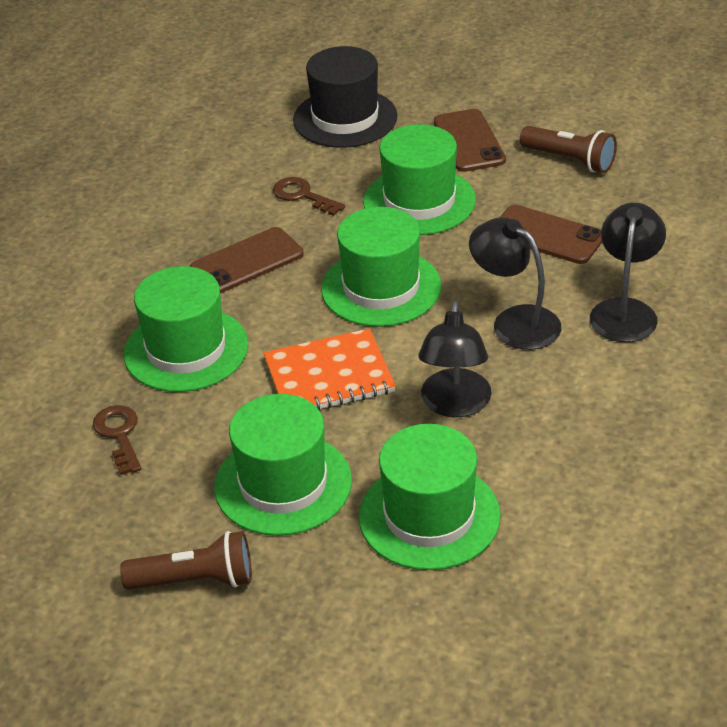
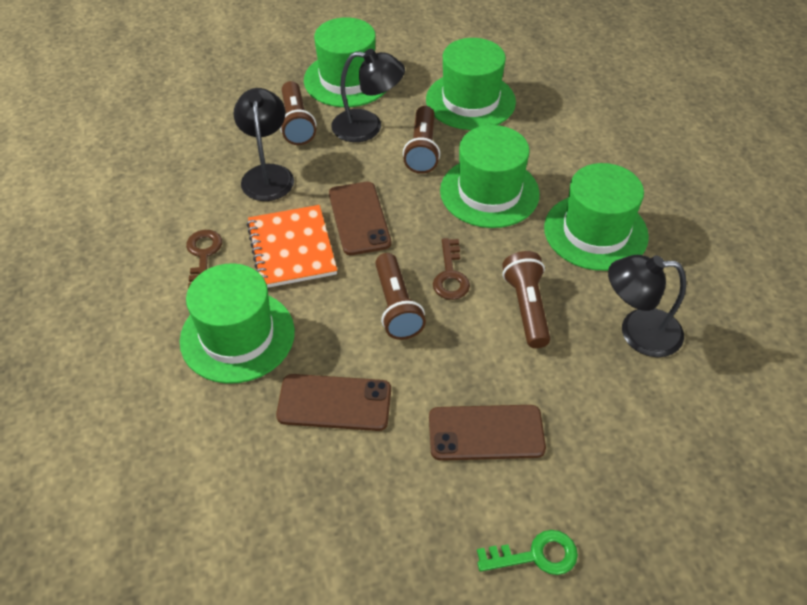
black hat: 1 -> 0
brown flashlight: 2 -> 4
green key: 0 -> 1

